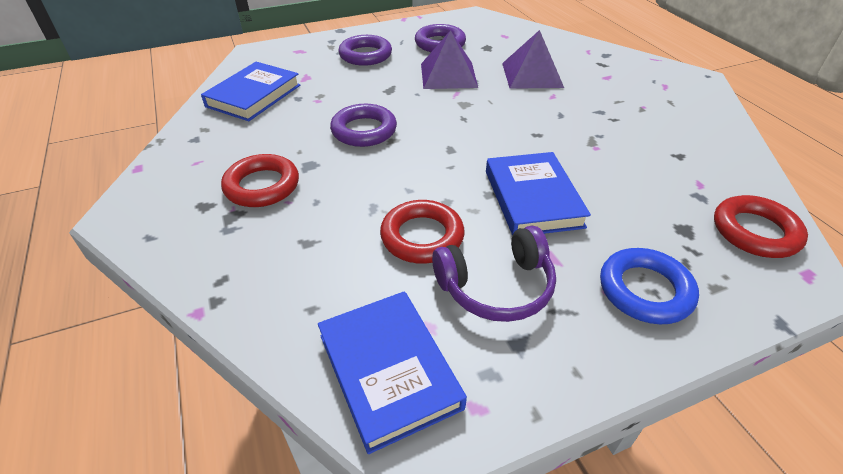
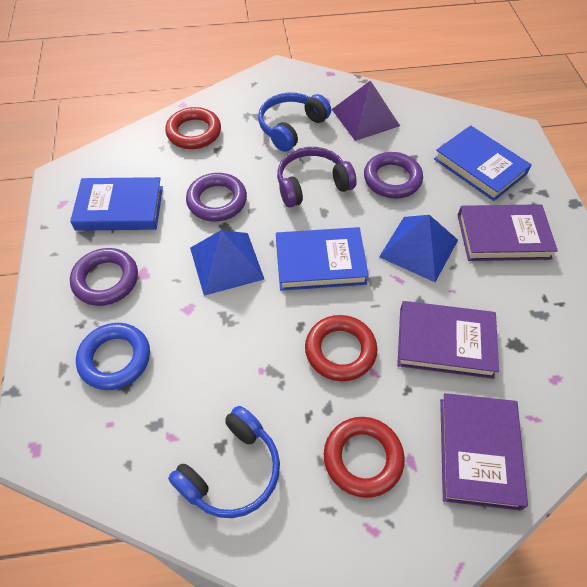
blue headphones: 0 -> 2
blue pyramid: 0 -> 2
purple book: 0 -> 3
purple pyramid: 2 -> 1

